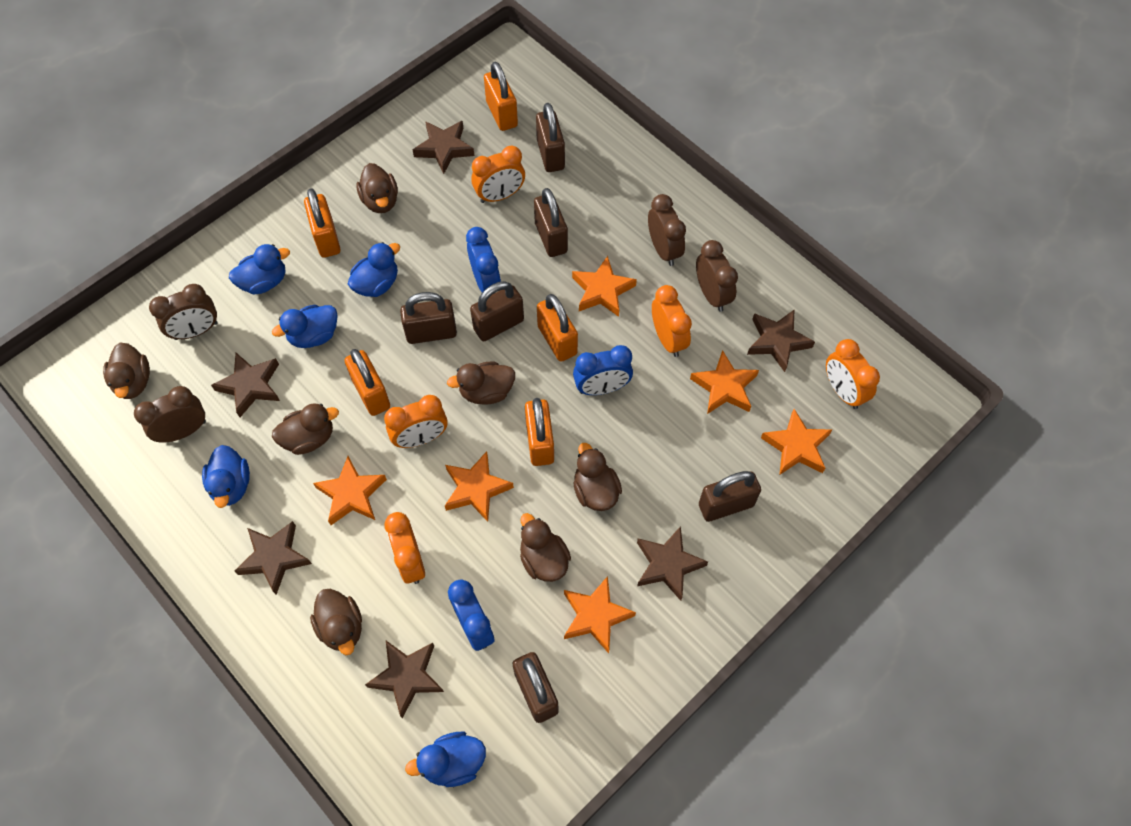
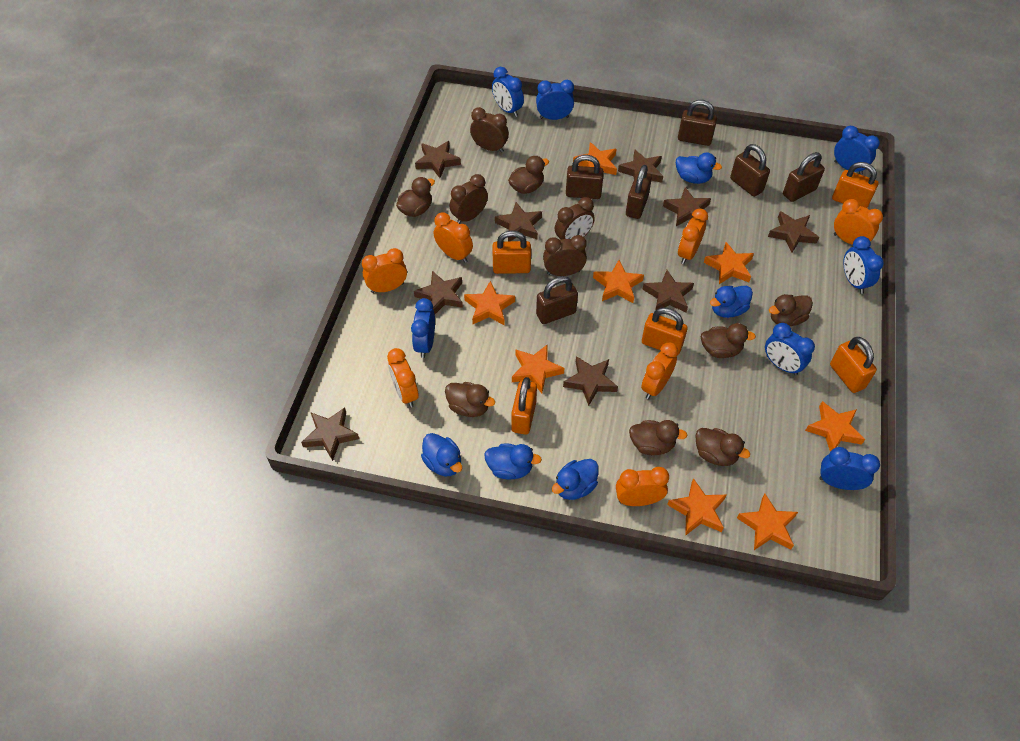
blue clock: 3 -> 7
brown star: 6 -> 9
orange clock: 5 -> 7
orange star: 6 -> 8

